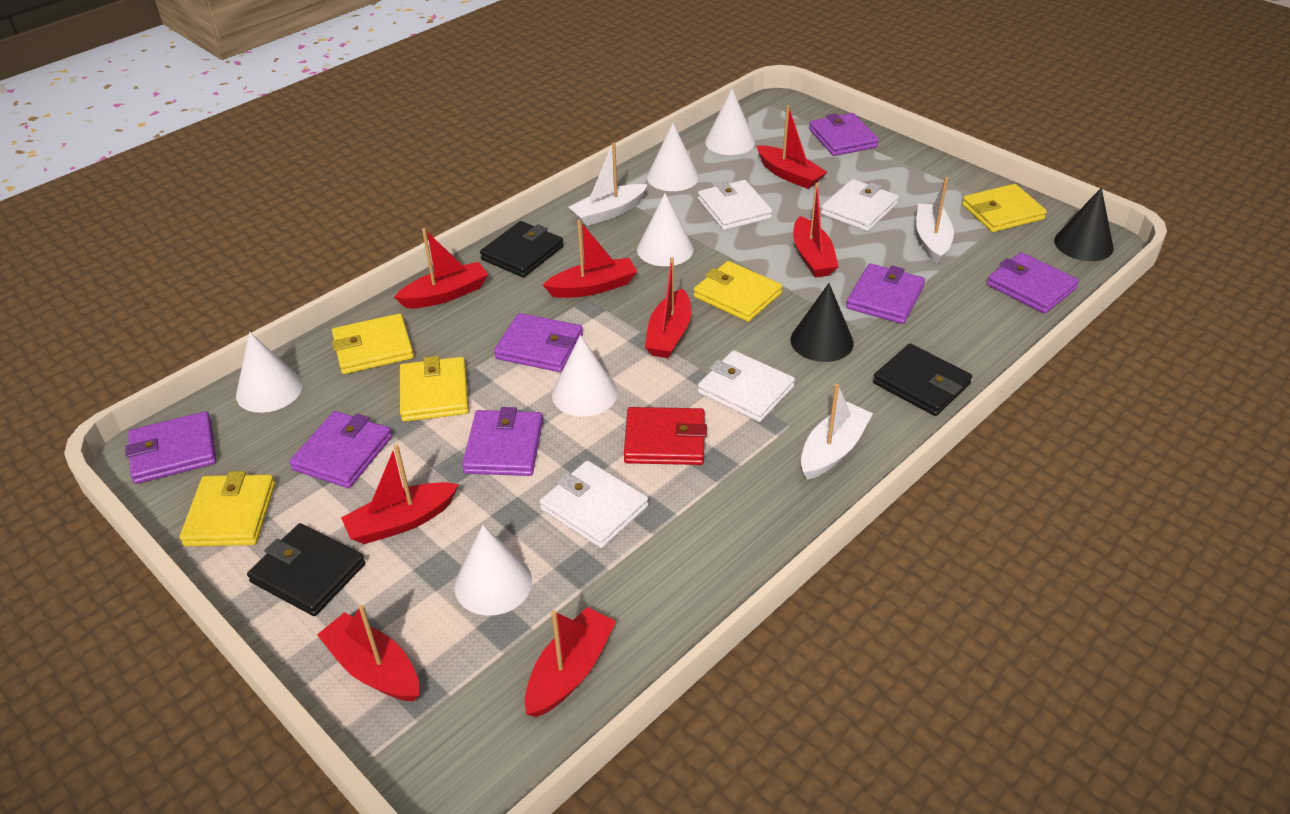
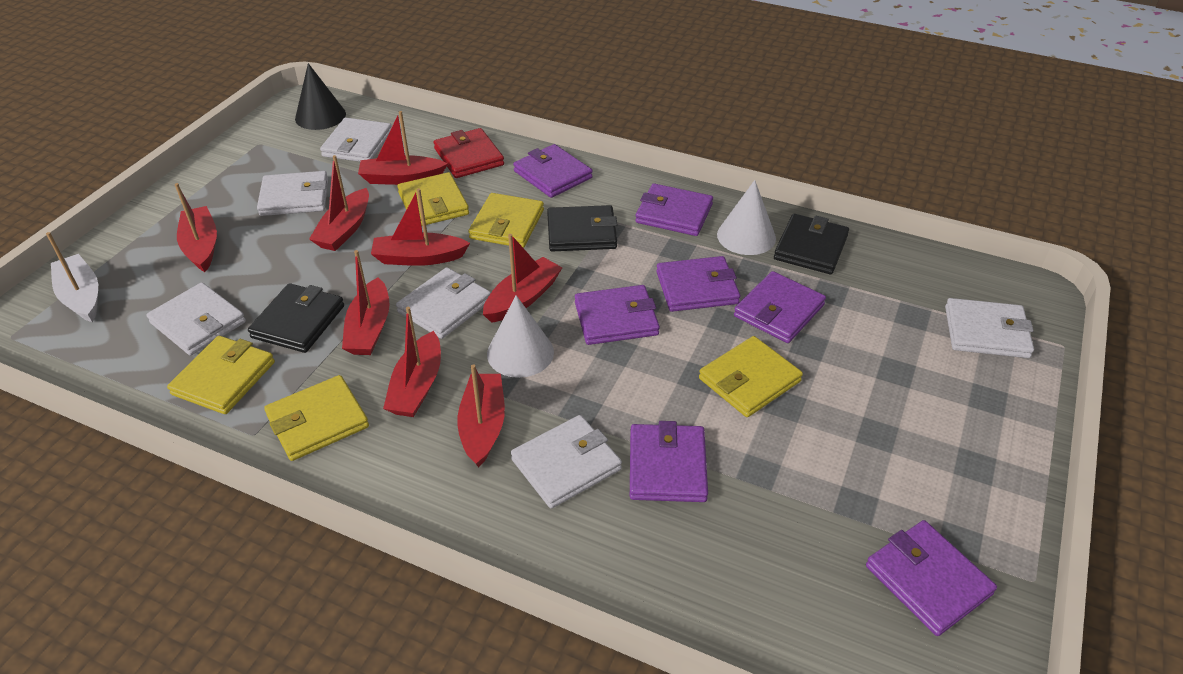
black cone: 2 -> 1
white boat: 3 -> 1
white cone: 6 -> 2
white wallet: 4 -> 6

